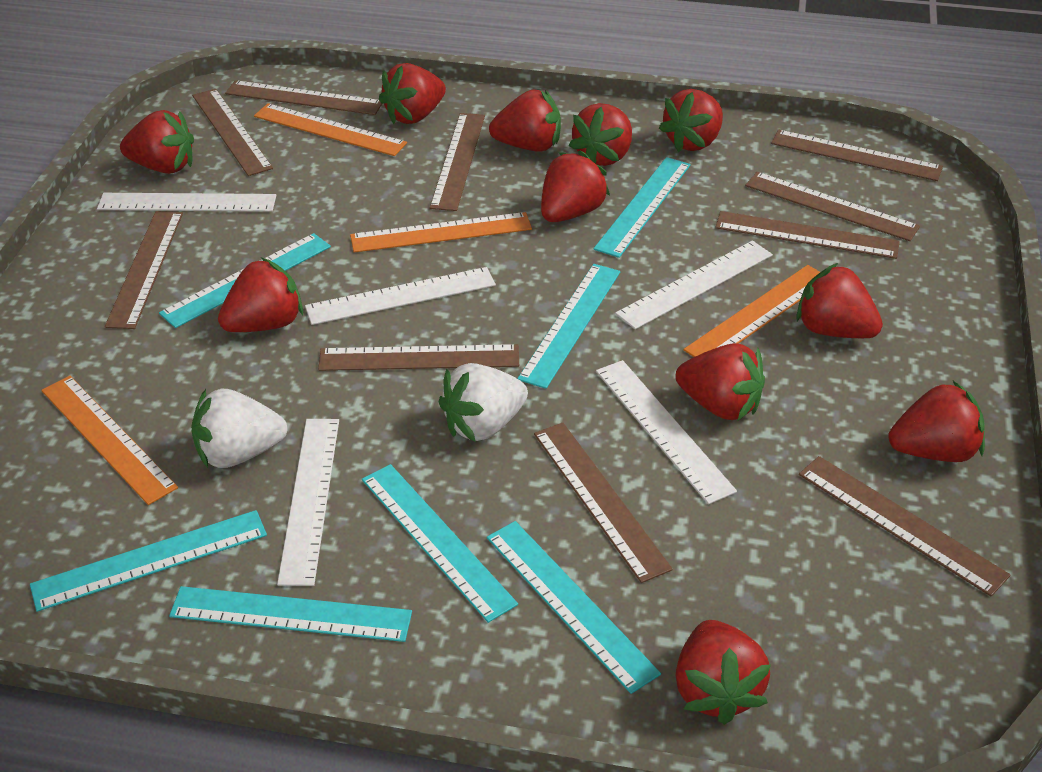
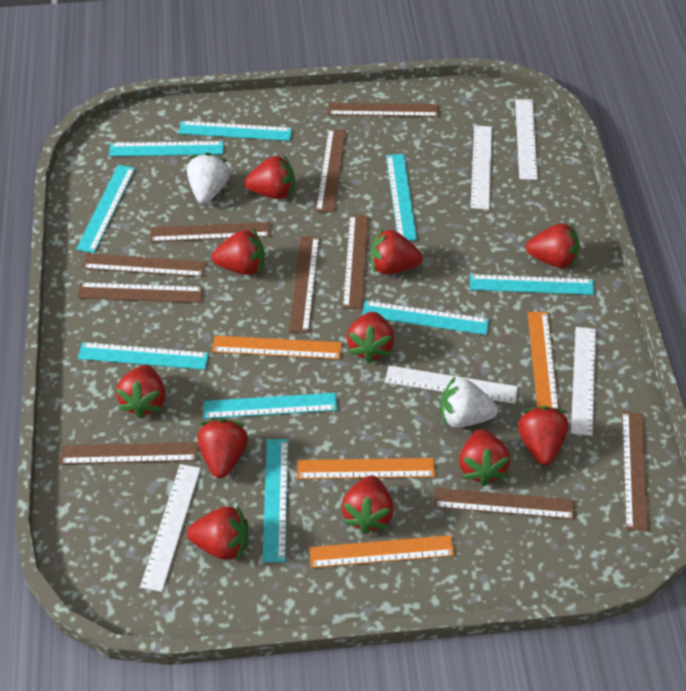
turquoise ruler: 7 -> 9

